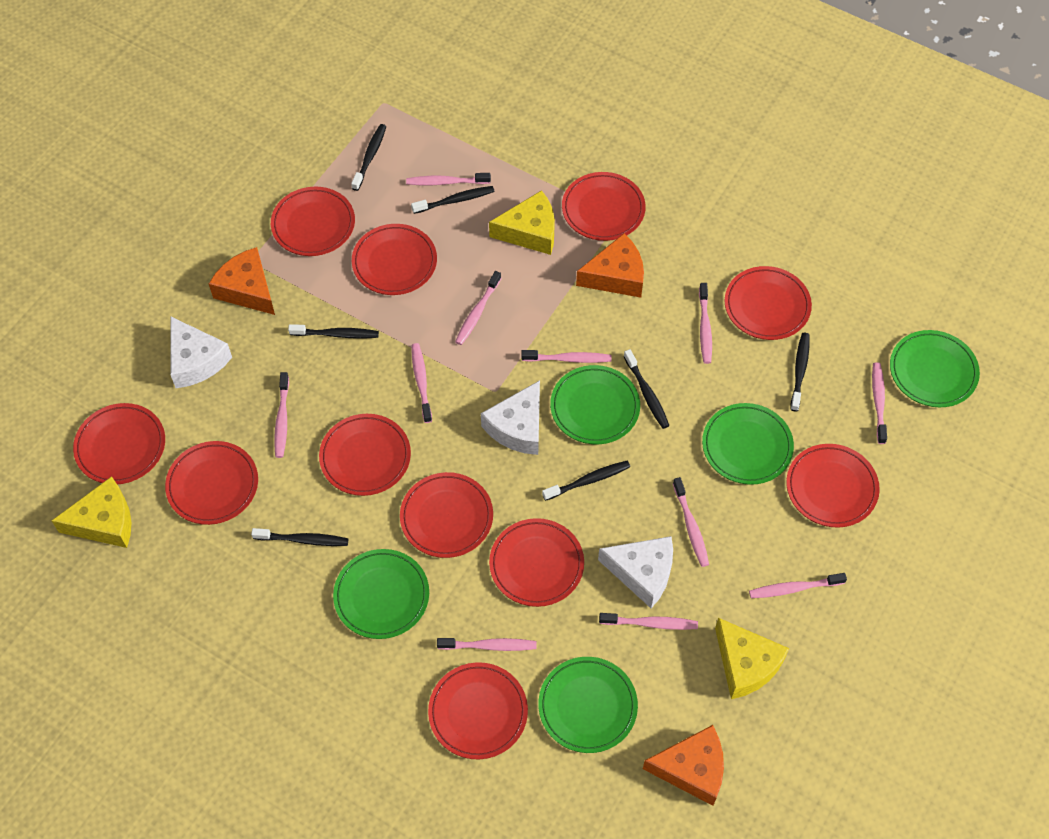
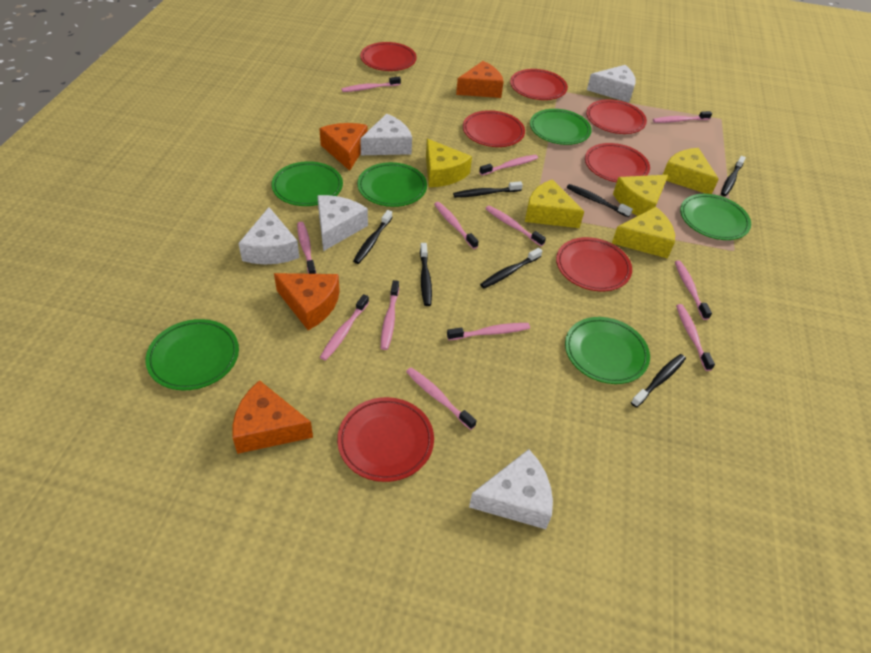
green plate: 5 -> 6
orange cheese: 3 -> 4
pink toothbrush: 11 -> 12
red plate: 11 -> 7
white cheese: 3 -> 5
yellow cheese: 3 -> 5

